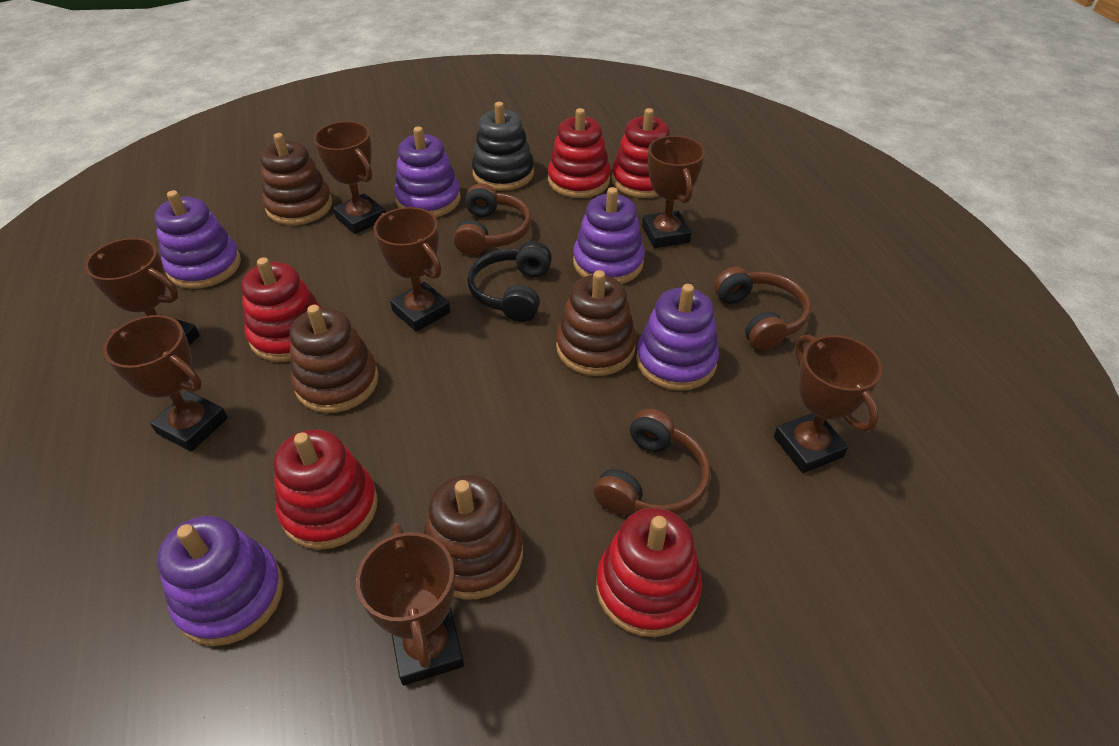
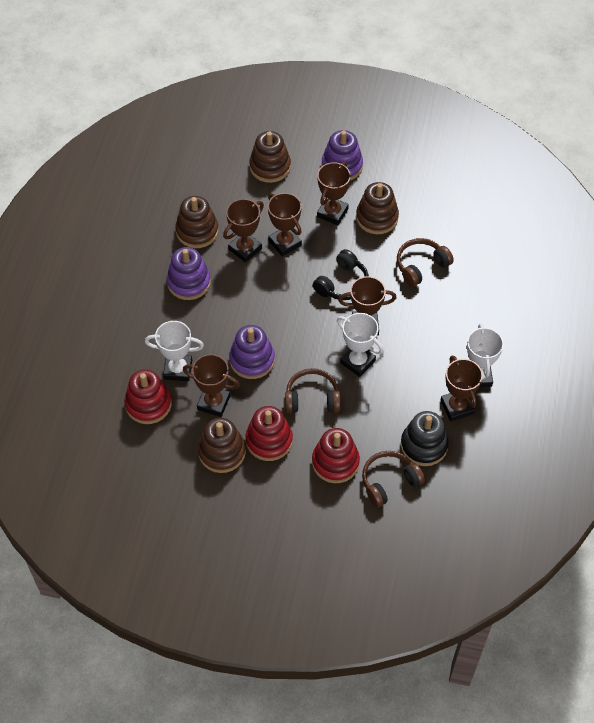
brown trophy: 7 -> 6
purple stacking toy: 5 -> 3
red stacking toy: 5 -> 3
white trophy: 0 -> 3

